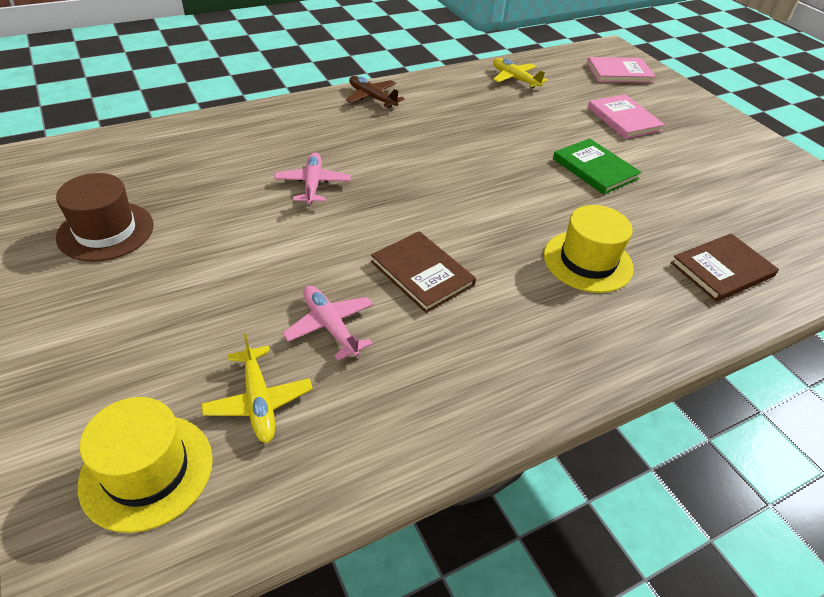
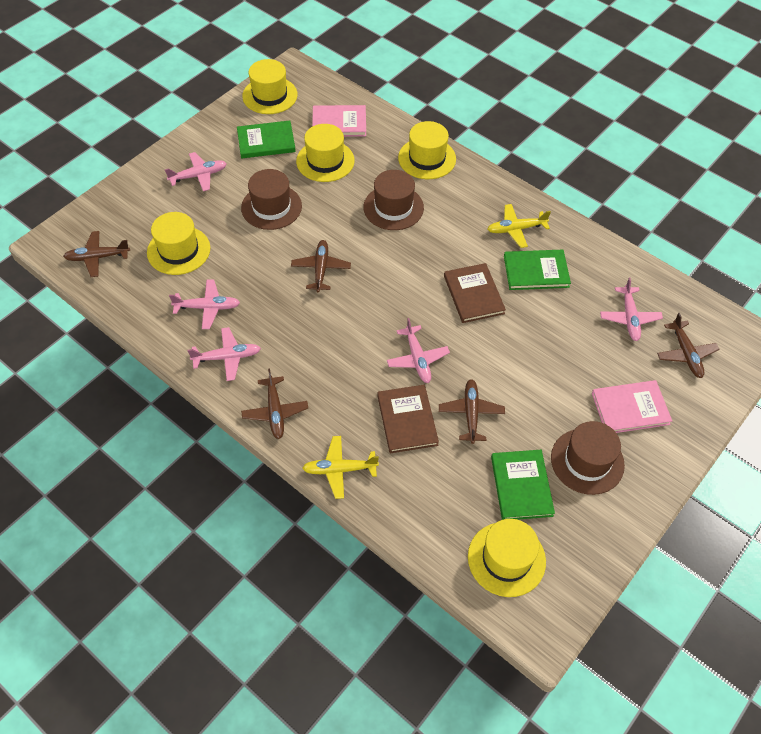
brown hat: 1 -> 3
brown plane: 1 -> 5
green book: 1 -> 3
pink plane: 2 -> 5
yellow hat: 2 -> 5

